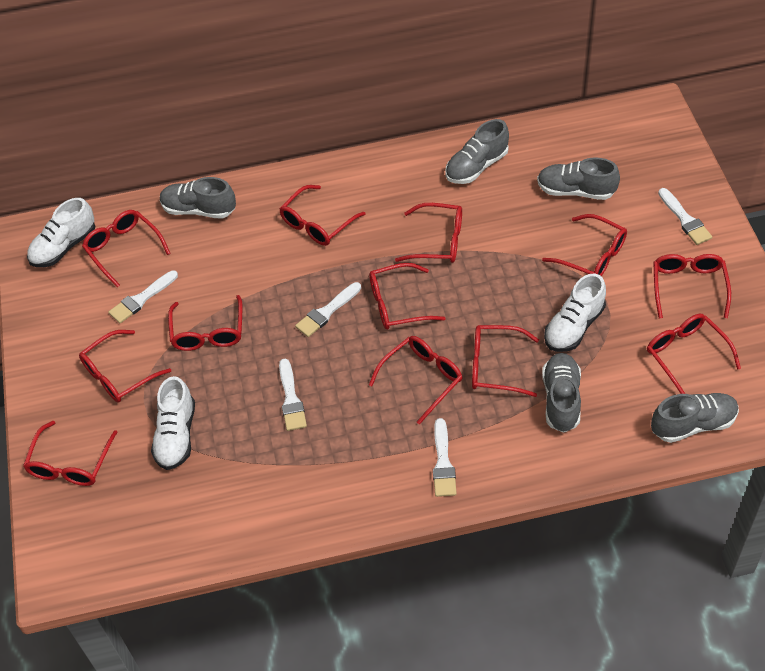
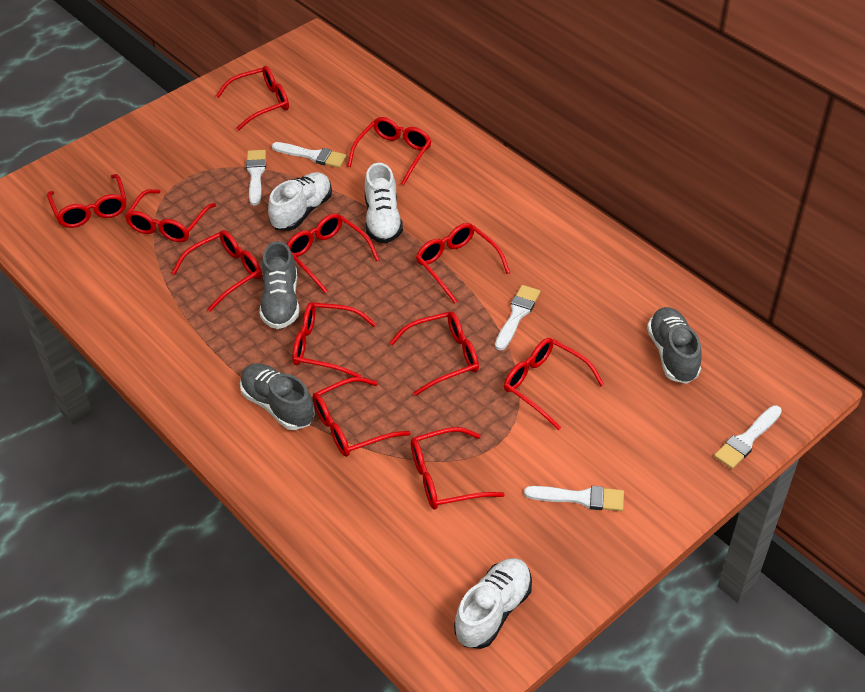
grey shoe: 5 -> 3

